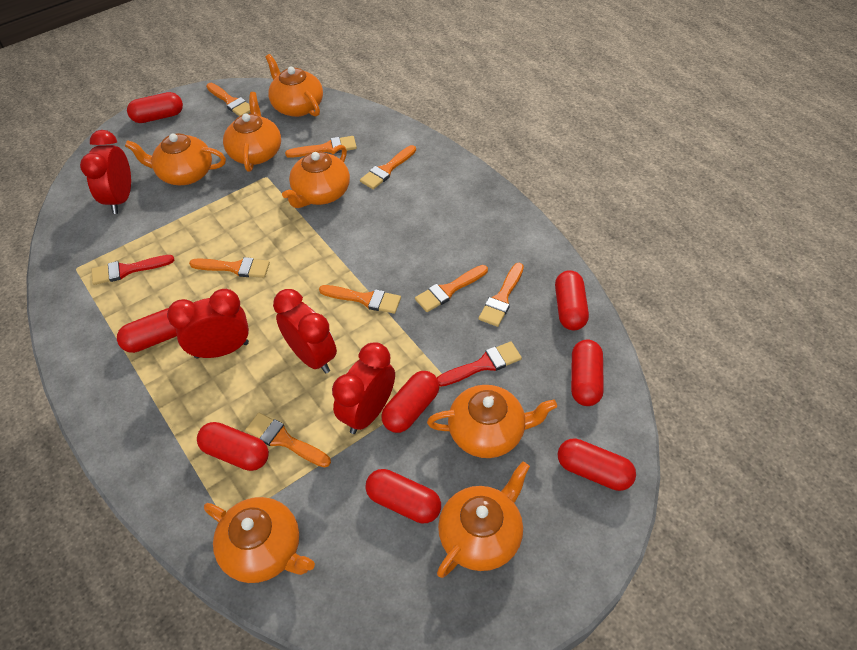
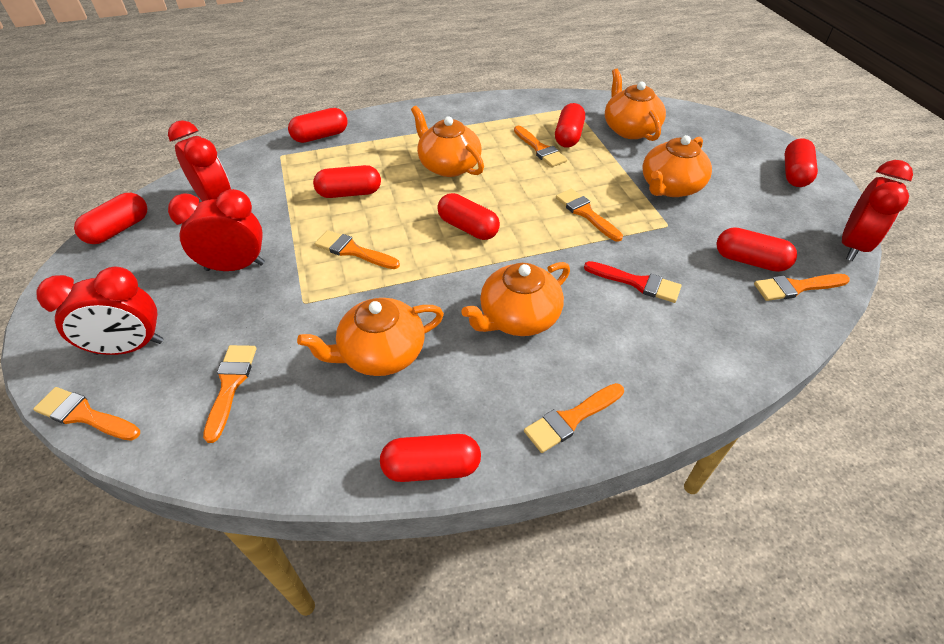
orange brush: 8 -> 7
orange teapot: 7 -> 5
red brush: 2 -> 1

